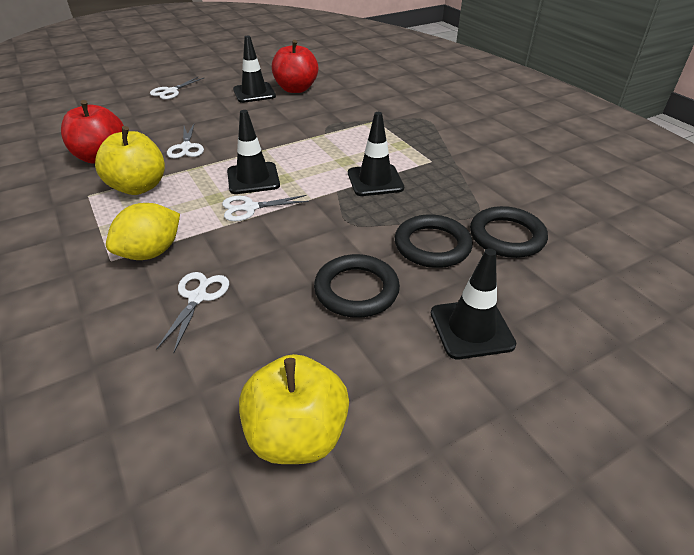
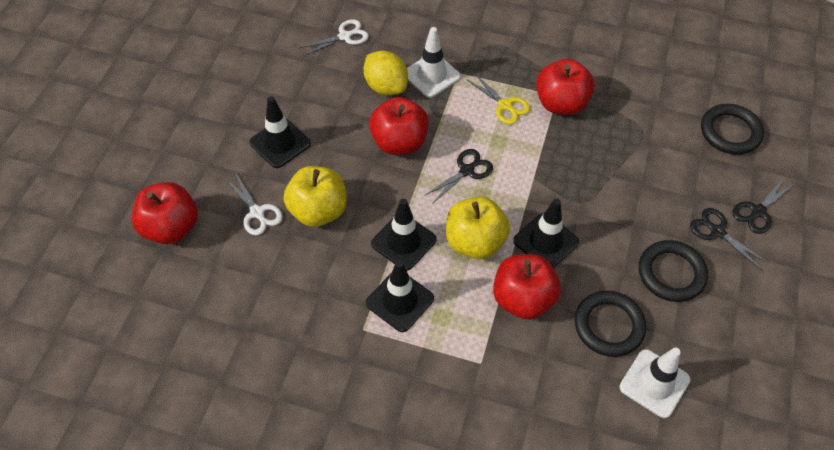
black scissors: 0 -> 3
red apple: 2 -> 4
white scissors: 4 -> 2
white traffic cone: 0 -> 2
yellow scissors: 0 -> 1

